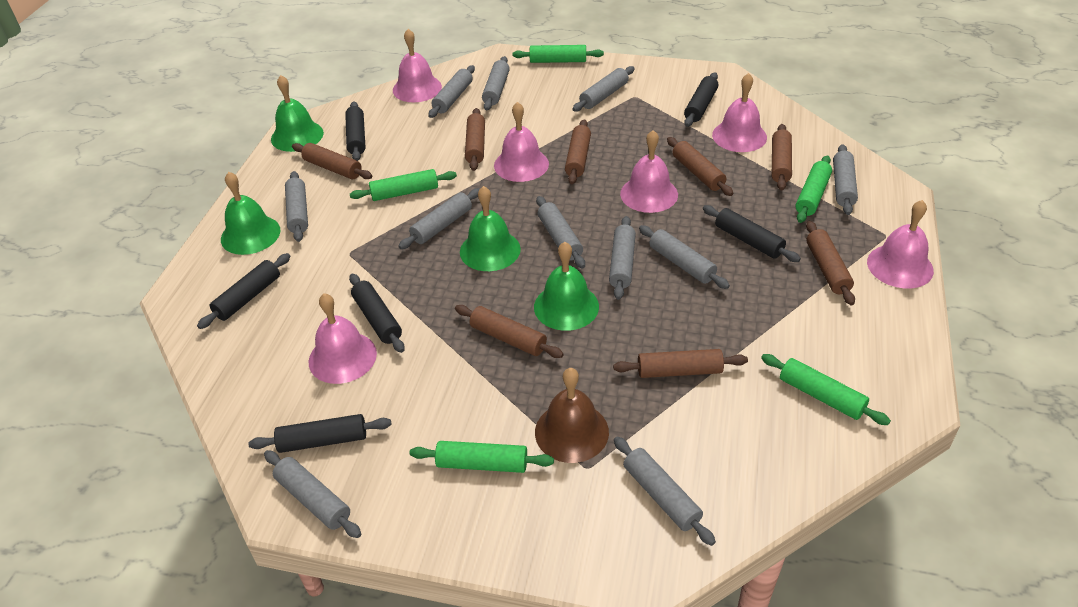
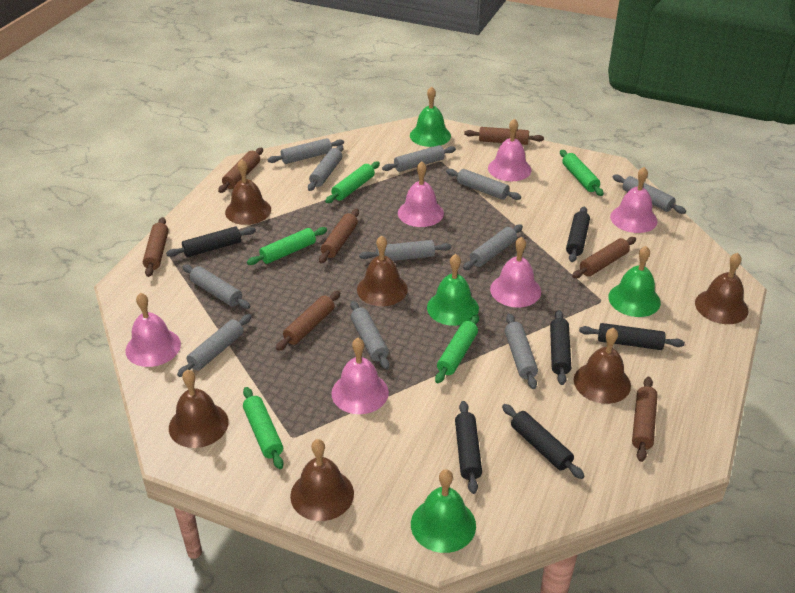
brown bell: 1 -> 6
brown rolling pin: 8 -> 7

